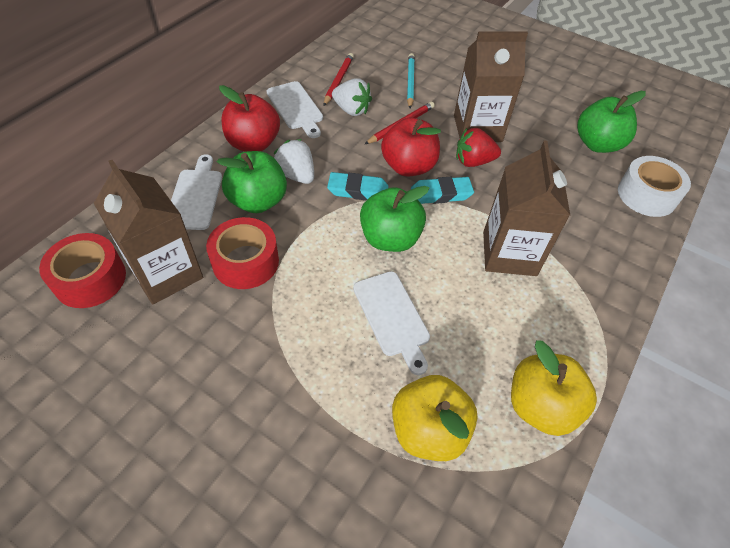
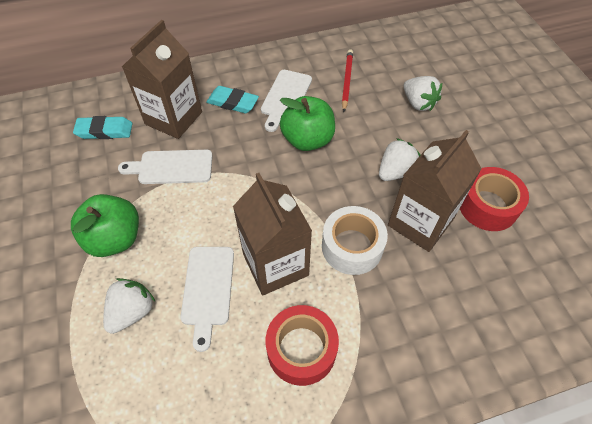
green apple: 3 -> 2
red apple: 2 -> 0
red pencil: 2 -> 1
red strawberry: 1 -> 0
turquoise pencil: 1 -> 0
white strawberry: 2 -> 3
yellow apple: 2 -> 0

